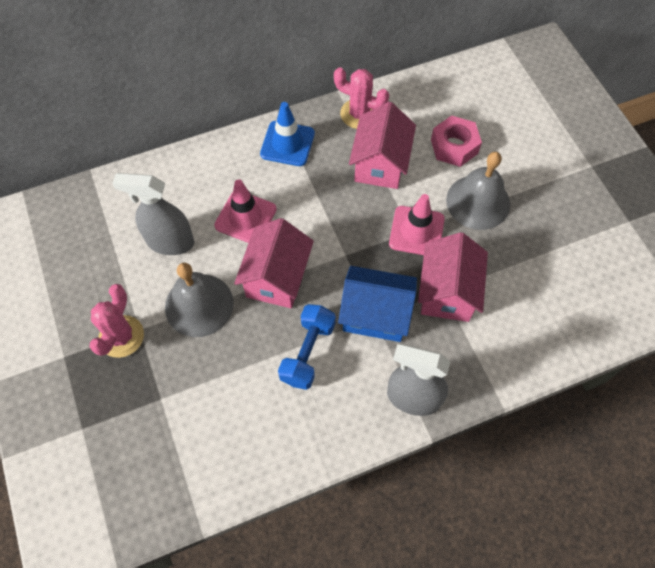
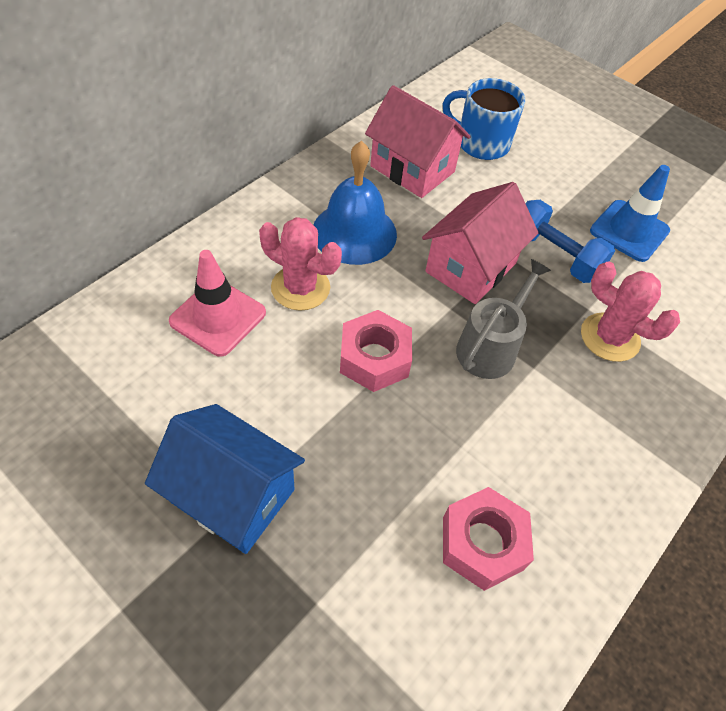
blue bell: 0 -> 1
blue mug: 0 -> 1
grey bell: 2 -> 0
grey spray bottle: 2 -> 0
grey watering can: 0 -> 1
pink house: 3 -> 2
pink nut: 1 -> 2
pink traffic cone: 2 -> 1

